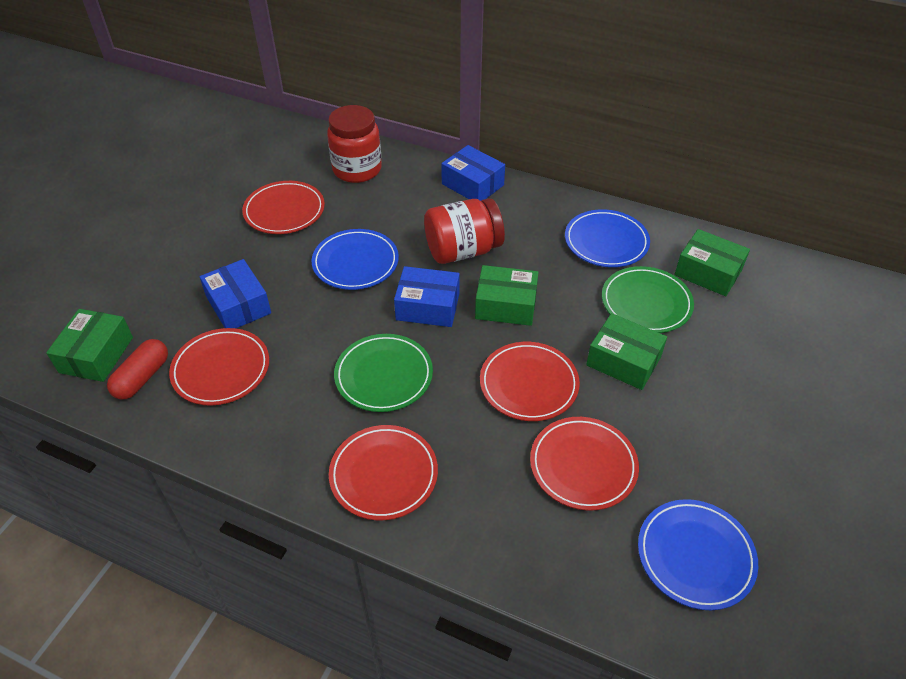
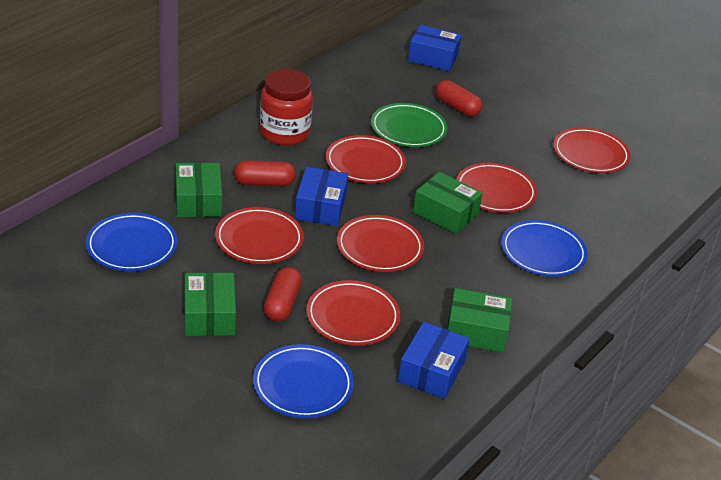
green plate: 2 -> 1
red capsule: 1 -> 3
red jar: 2 -> 1
red plate: 5 -> 6

